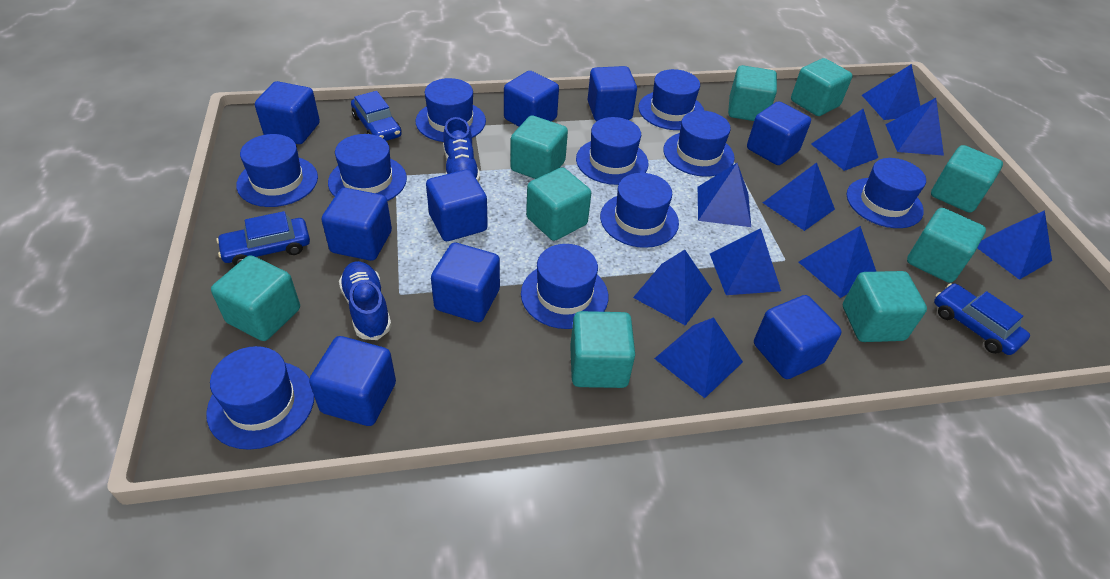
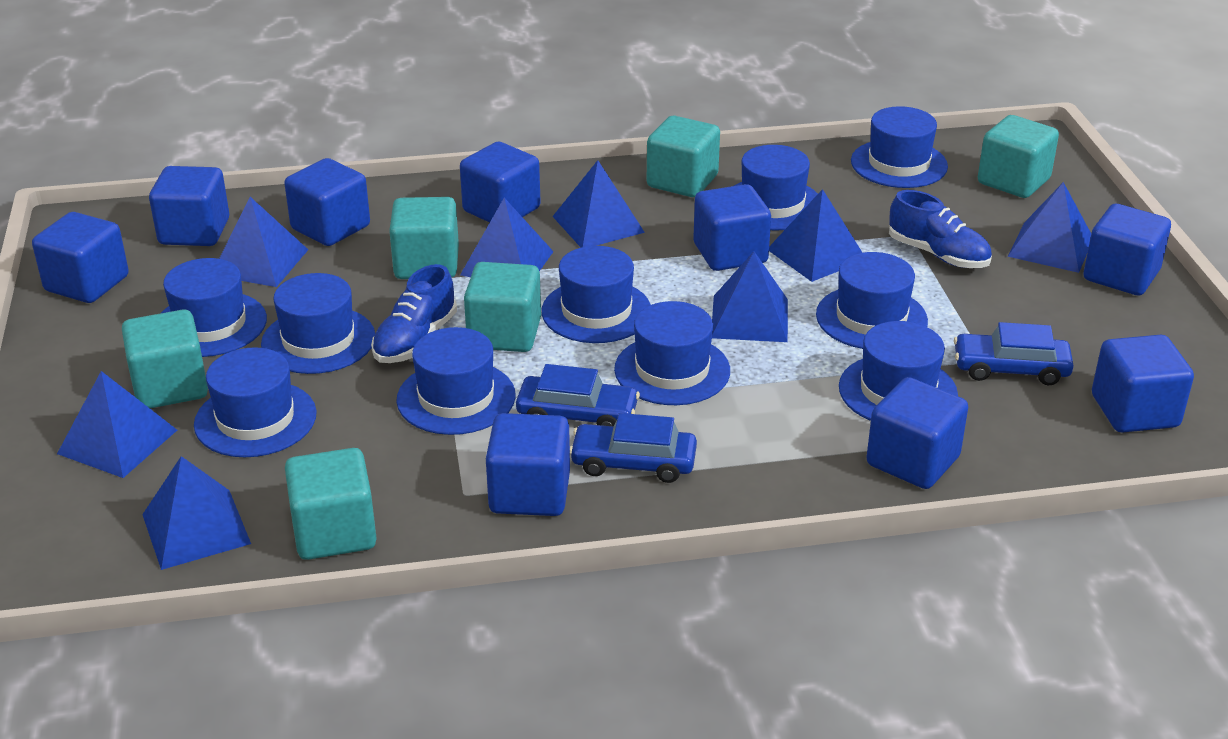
blue pyramid: 10 -> 8
turquoise cube: 9 -> 6

